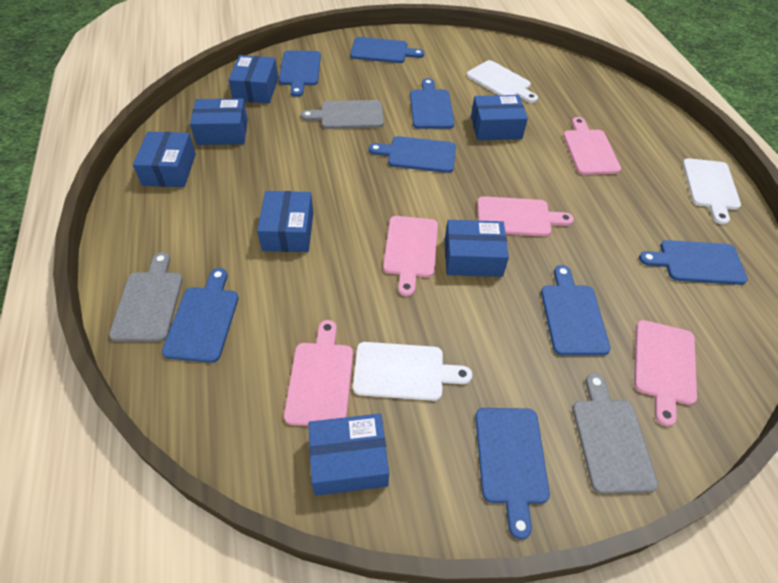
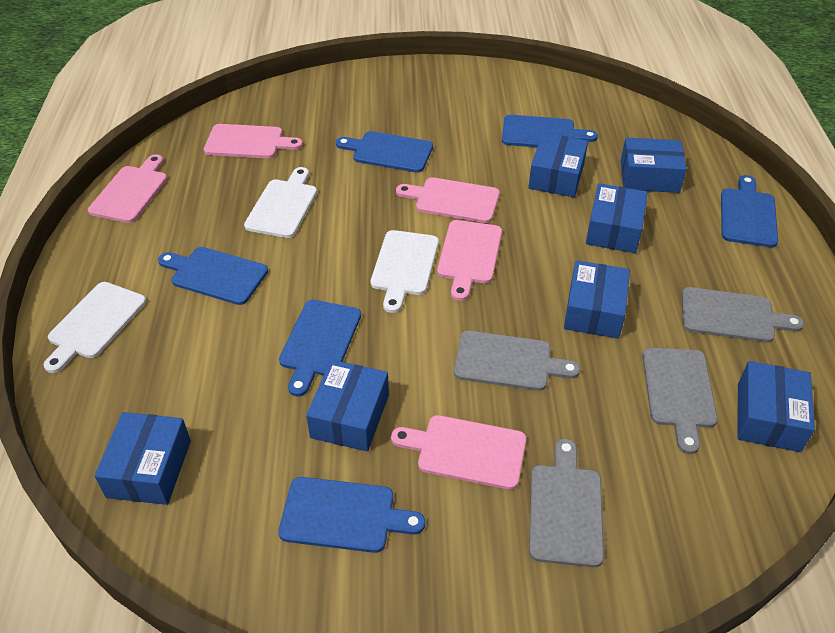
blue cutting board: 8 -> 6
grey cutting board: 3 -> 4

